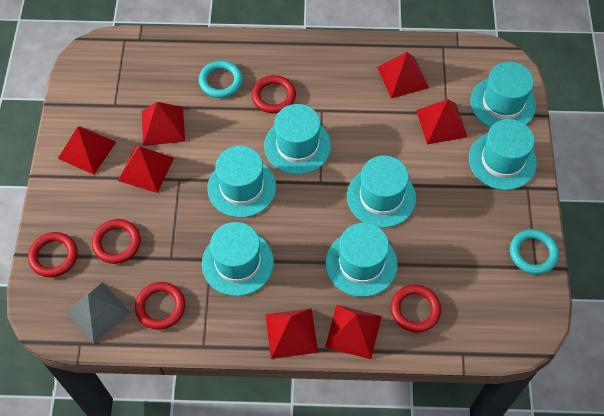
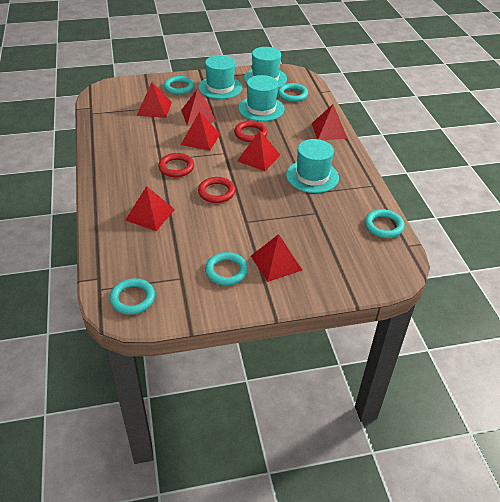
grey pyramid: 1 -> 0
red ring: 5 -> 3
turquoise hat: 7 -> 4
turquoise ring: 2 -> 5

